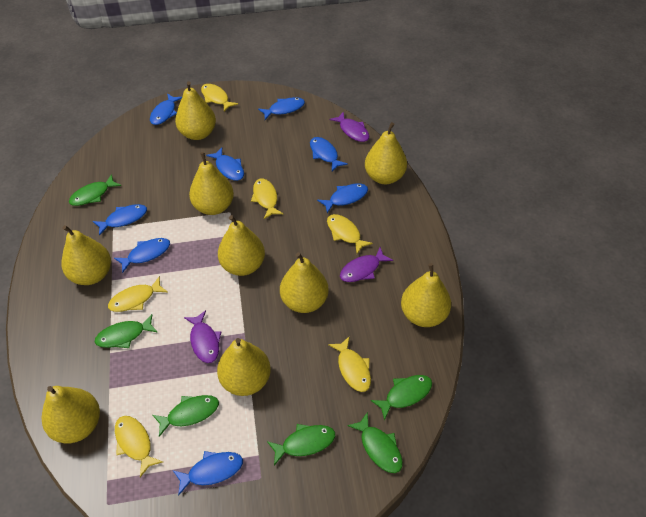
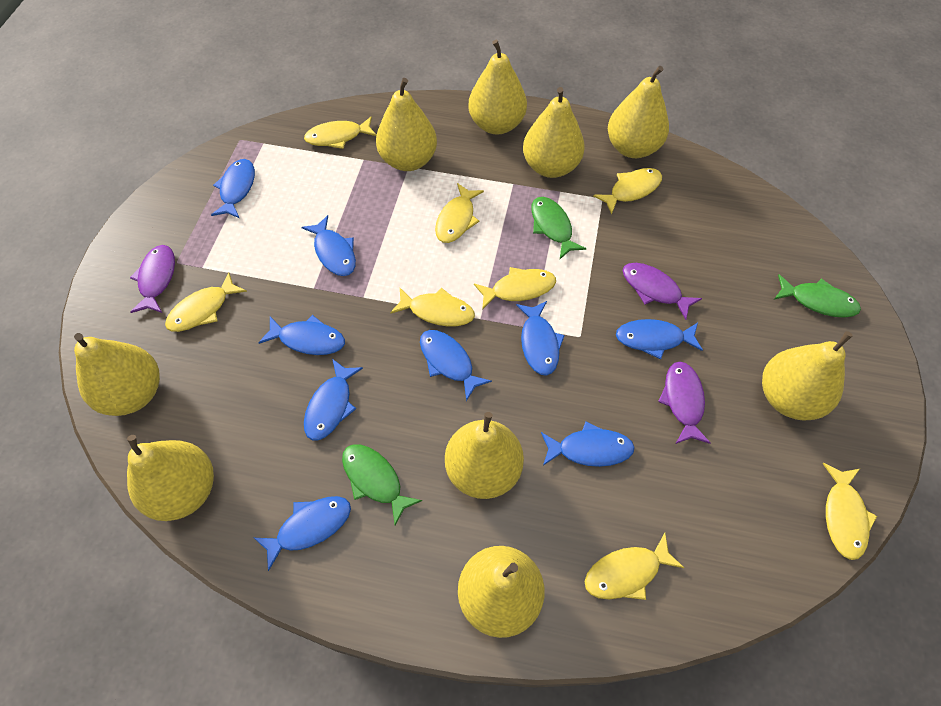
blue fish: 8 -> 9
green fish: 6 -> 3
yellow fish: 6 -> 8

